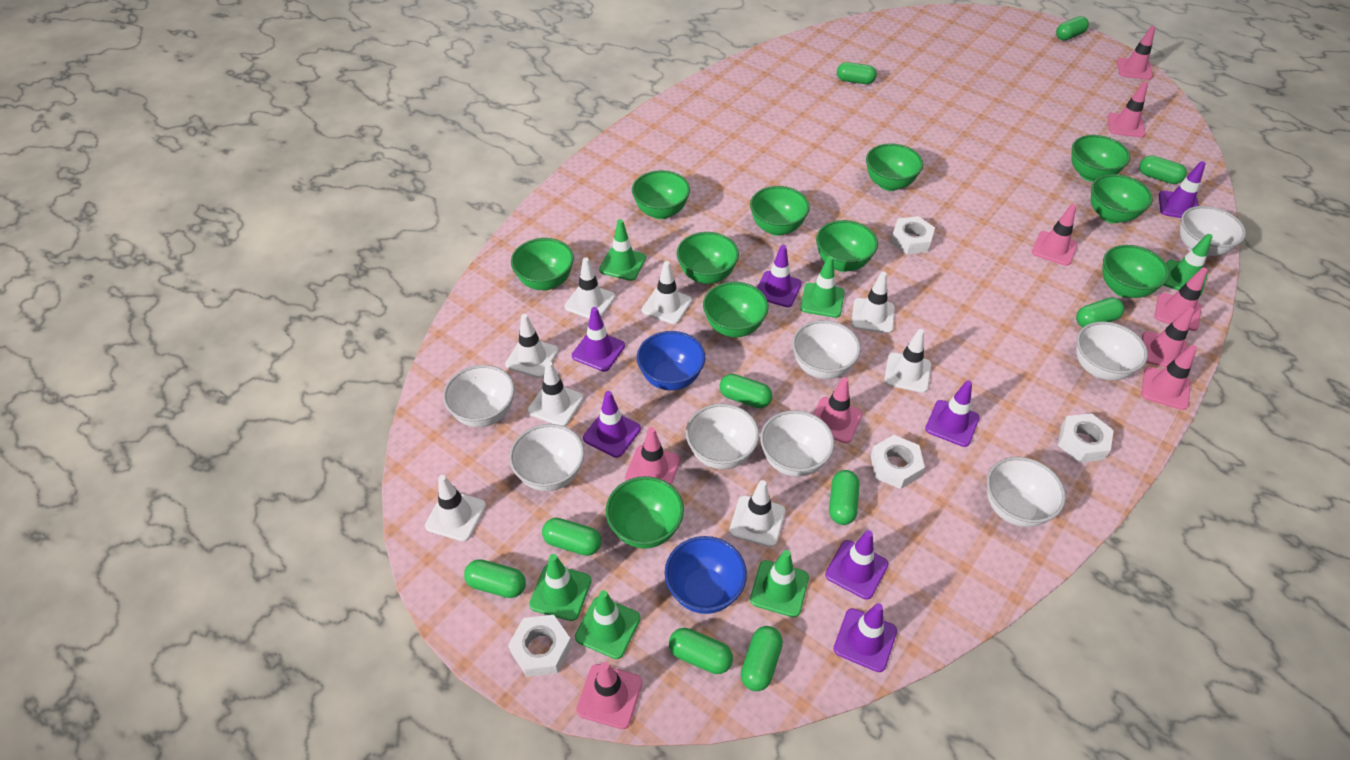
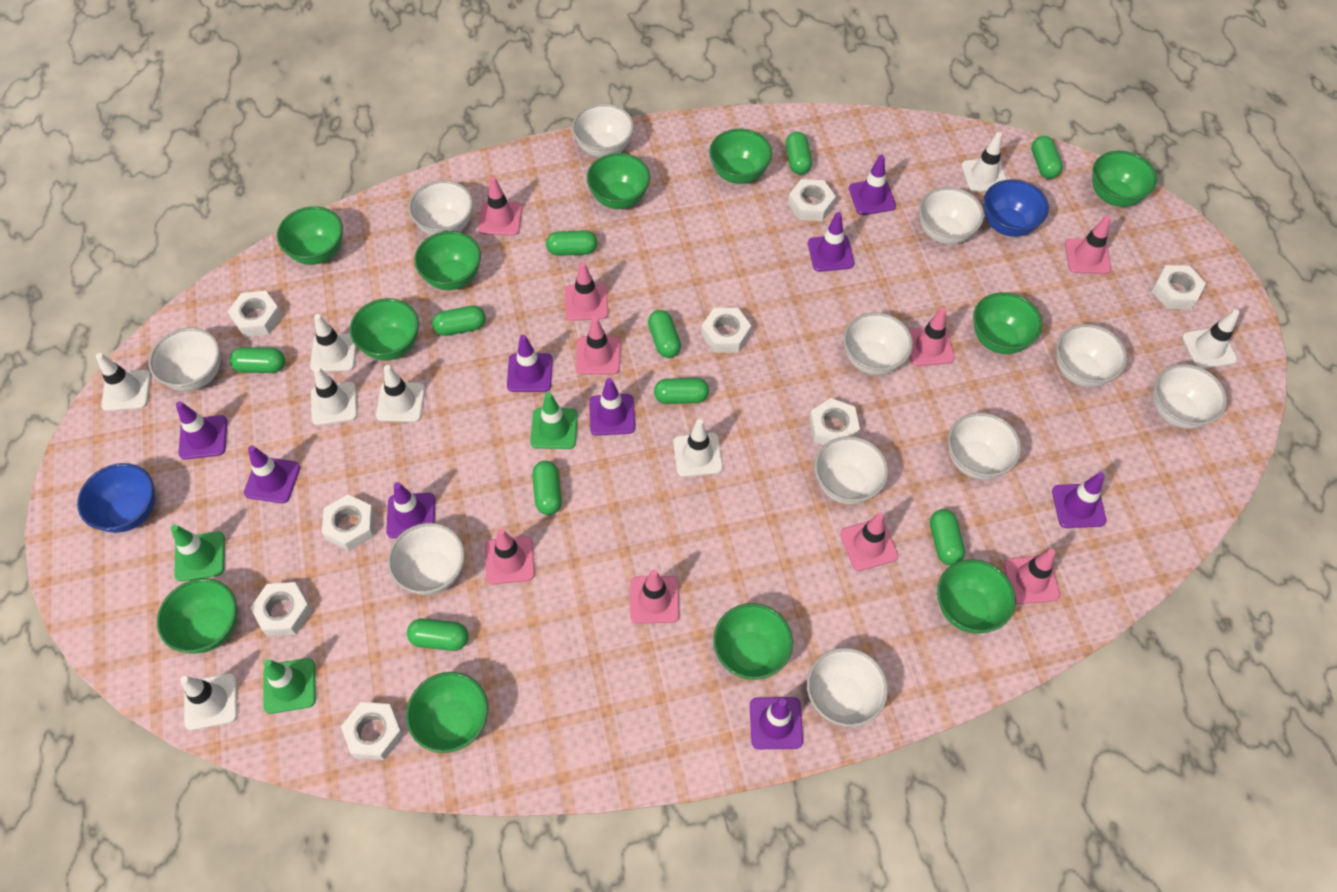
green traffic cone: 6 -> 3
purple traffic cone: 7 -> 9
white bowl: 8 -> 11
white nut: 4 -> 8

